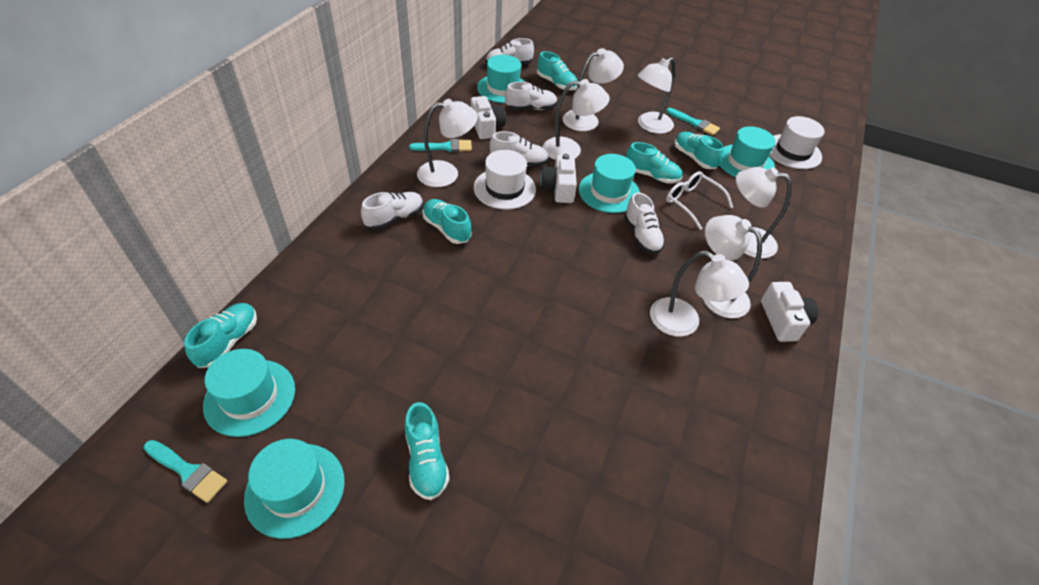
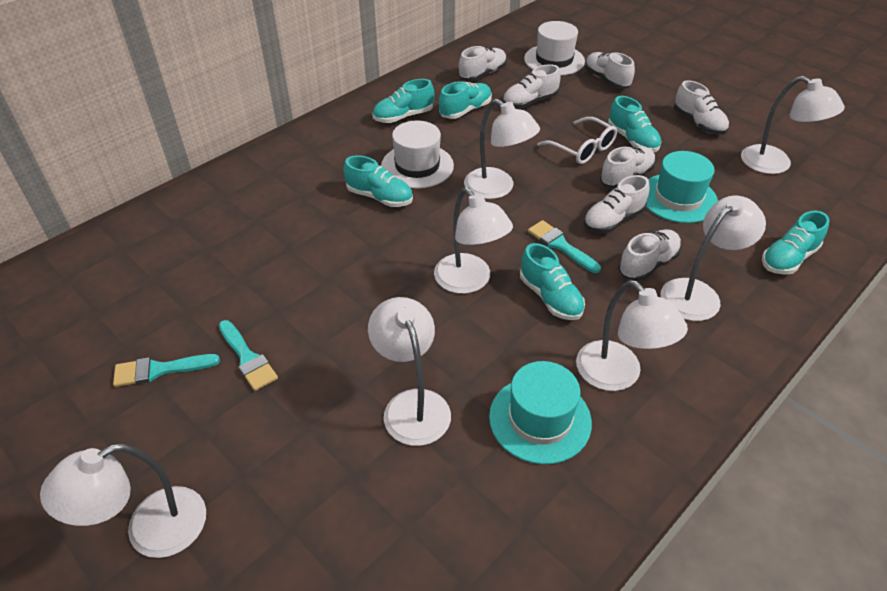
turquoise hat: 5 -> 2
white camera: 3 -> 0
white shoe: 5 -> 7

